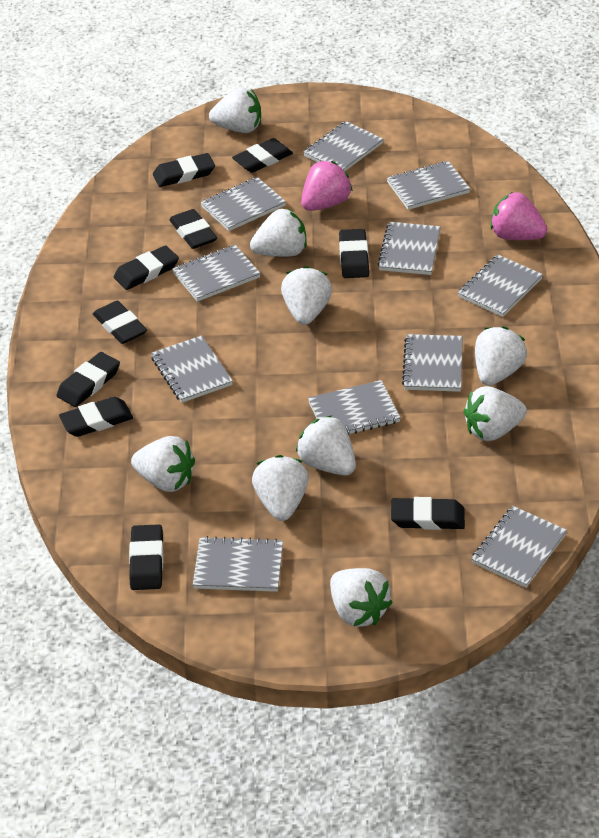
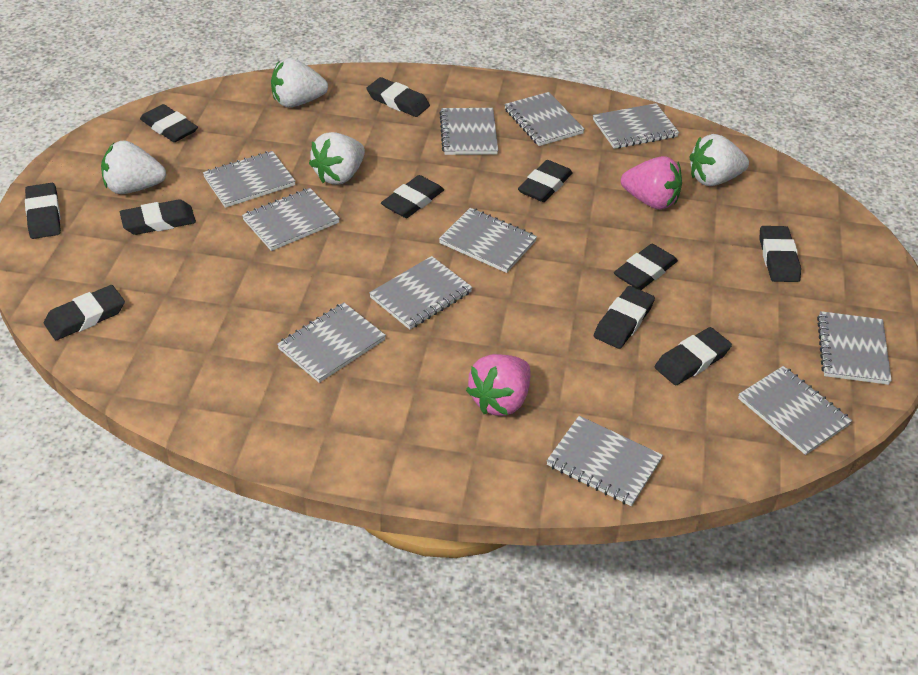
black eraser: 10 -> 11
white strawberry: 9 -> 4

